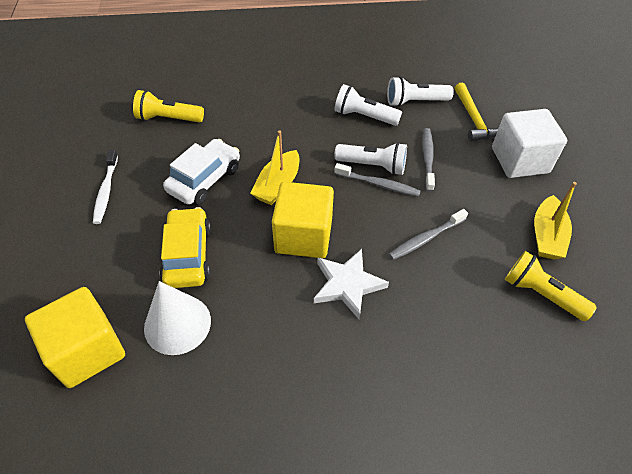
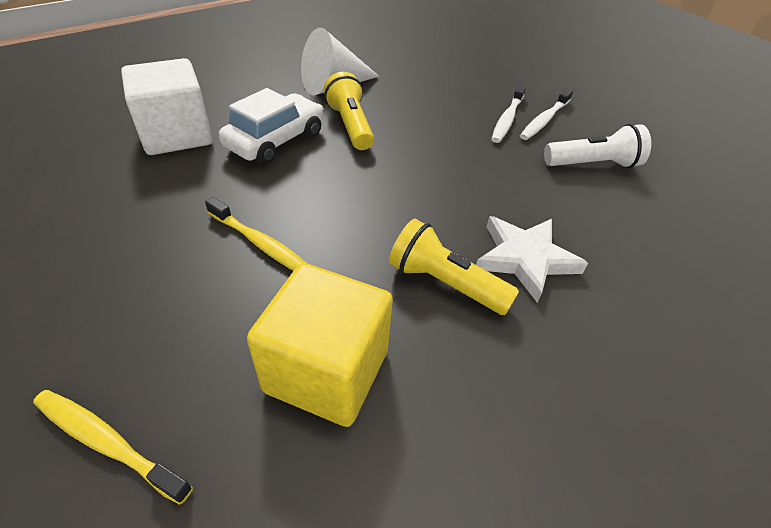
grey toothbrush: 3 -> 0
white flashlight: 3 -> 1
white toothbrush: 1 -> 2
yellow boat: 2 -> 0
yellow car: 1 -> 0
yellow cube: 2 -> 1
yellow hammer: 1 -> 0
yellow toothbrush: 0 -> 2

